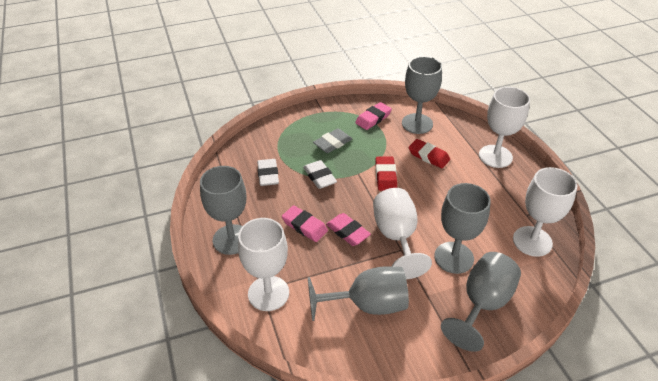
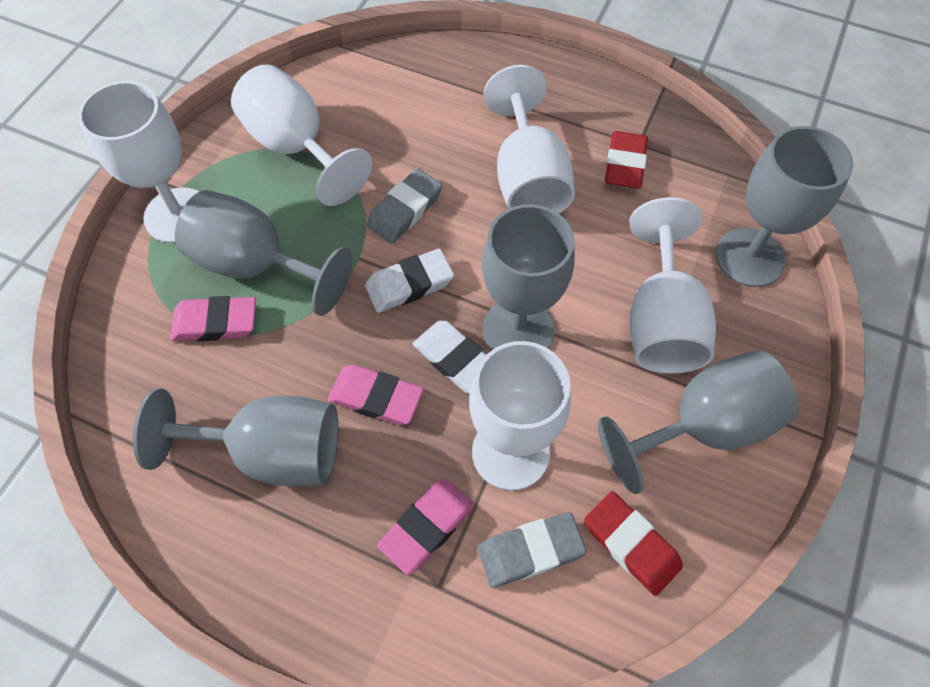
grey eraser: 1 -> 2
white goblet: 4 -> 5

